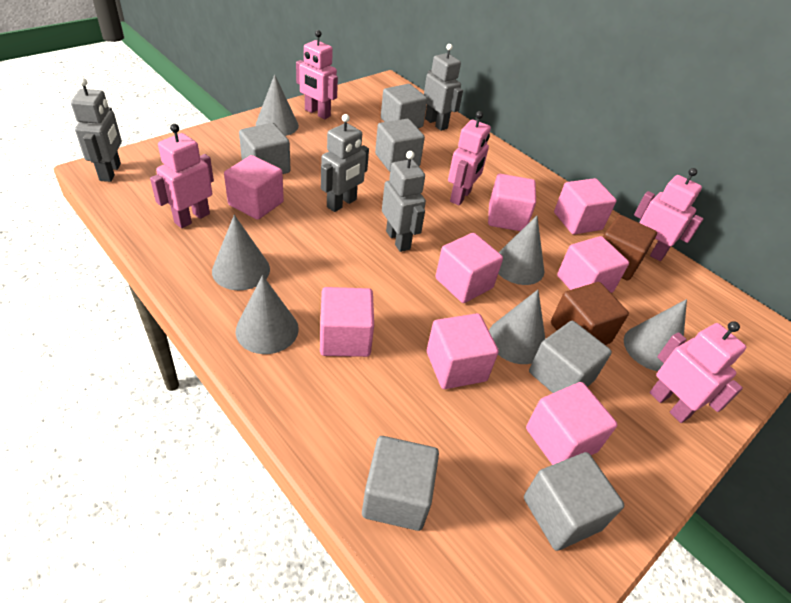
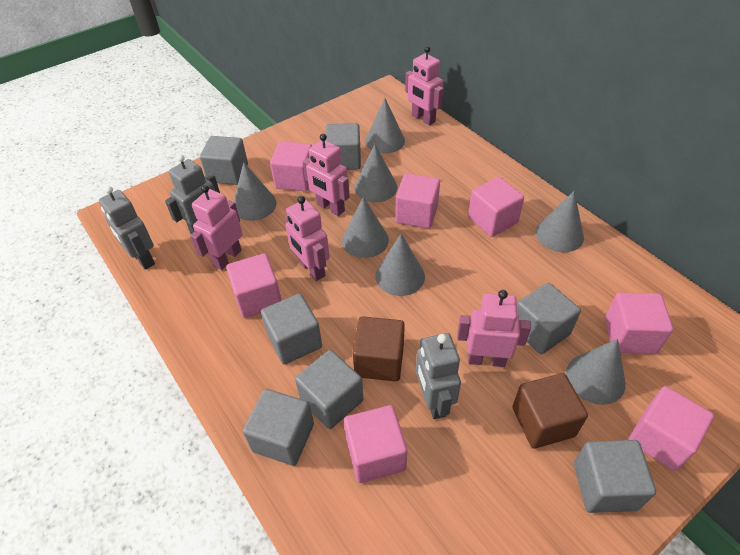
grey cone: 6 -> 7
grey cube: 6 -> 7
grey robot: 4 -> 3
pink cube: 8 -> 7

